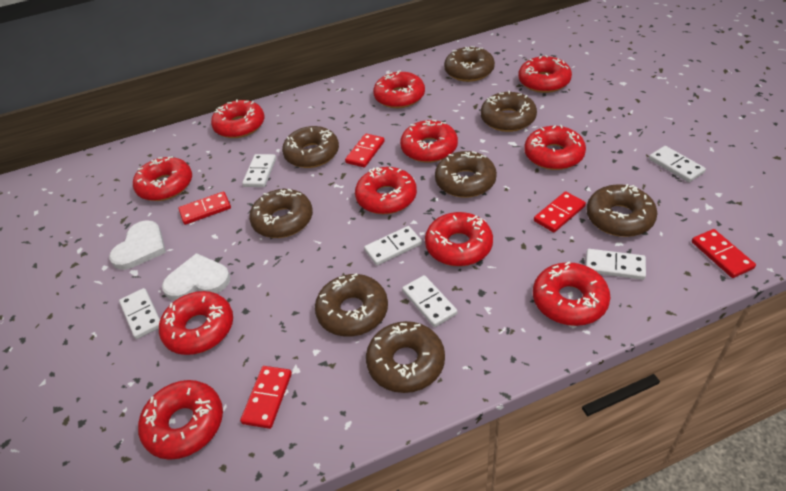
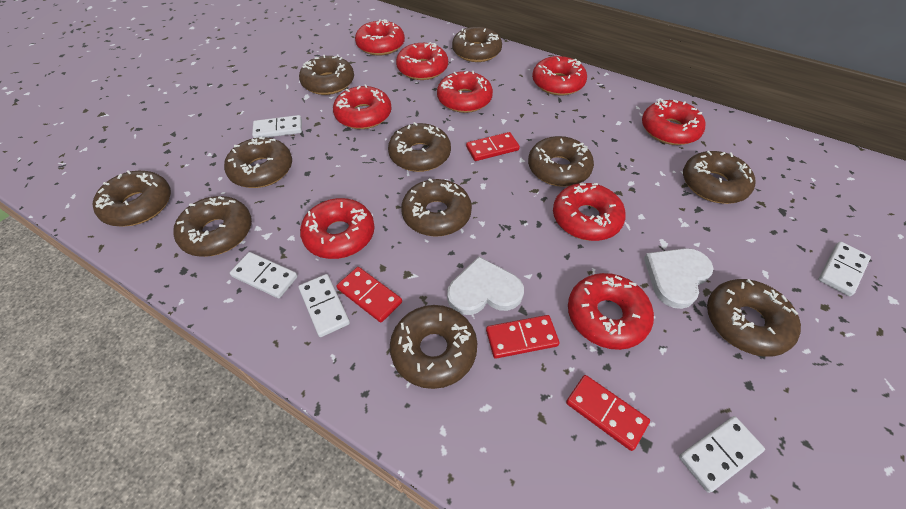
brown donut: 8 -> 11
red domino: 5 -> 4
red donut: 11 -> 9
white domino: 6 -> 5

